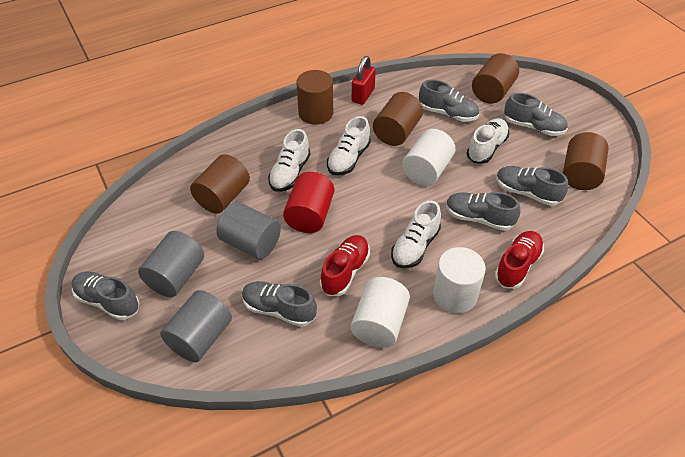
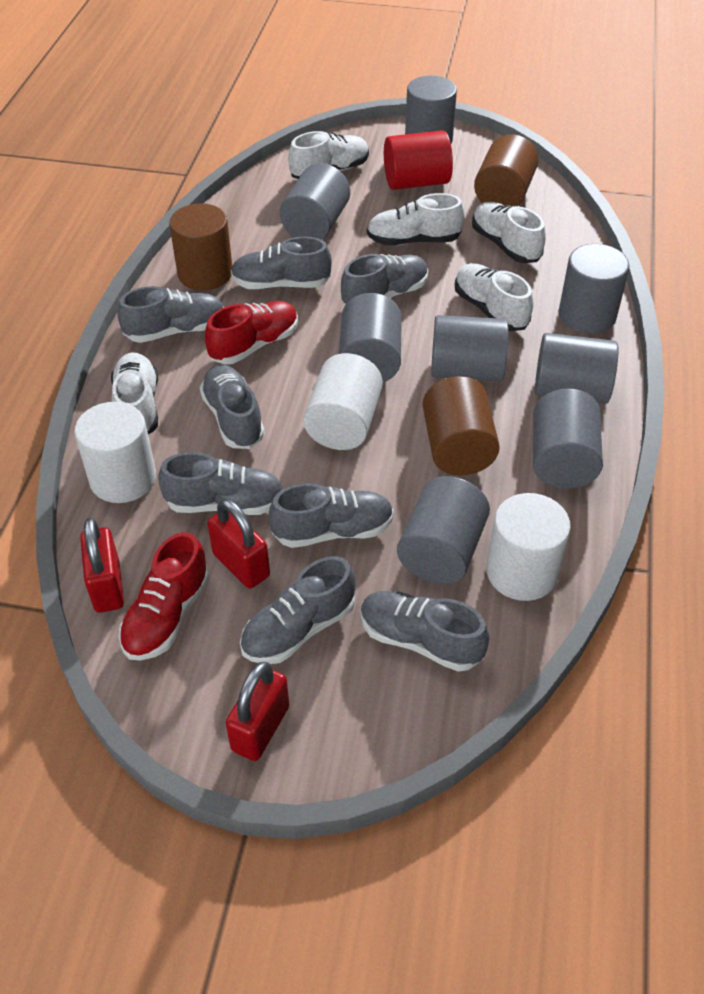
brown cylinder: 5 -> 3
grey cylinder: 3 -> 8
grey shoe: 6 -> 8
red padlock: 1 -> 3
white shoe: 4 -> 5

